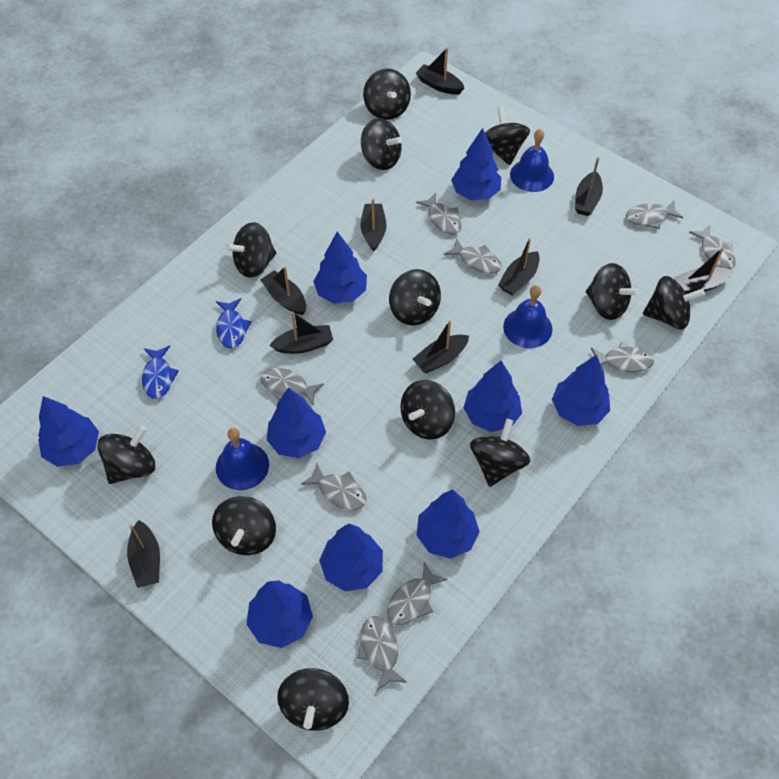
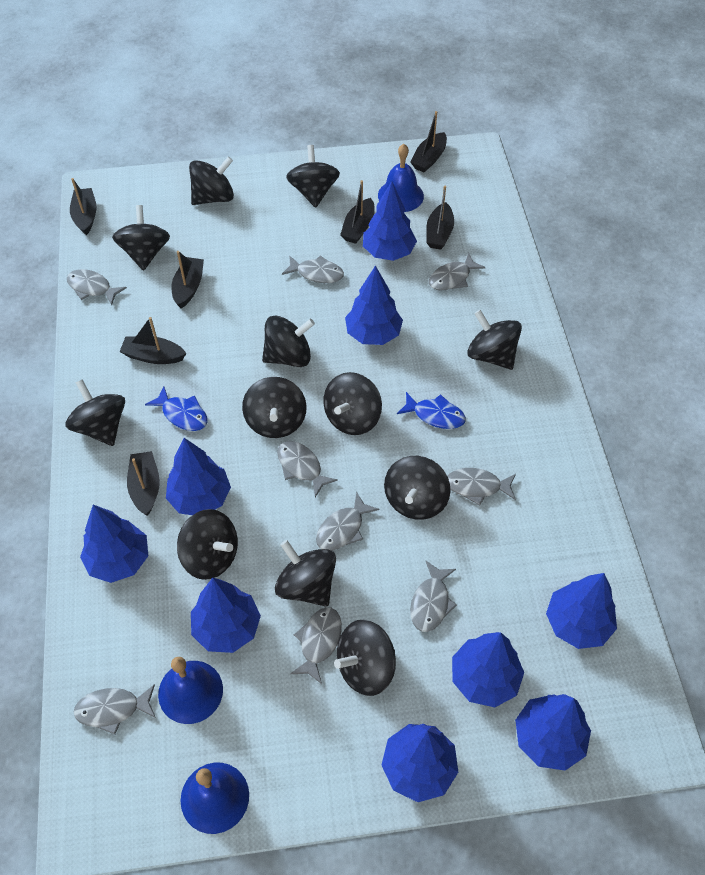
black boat: 9 -> 7

